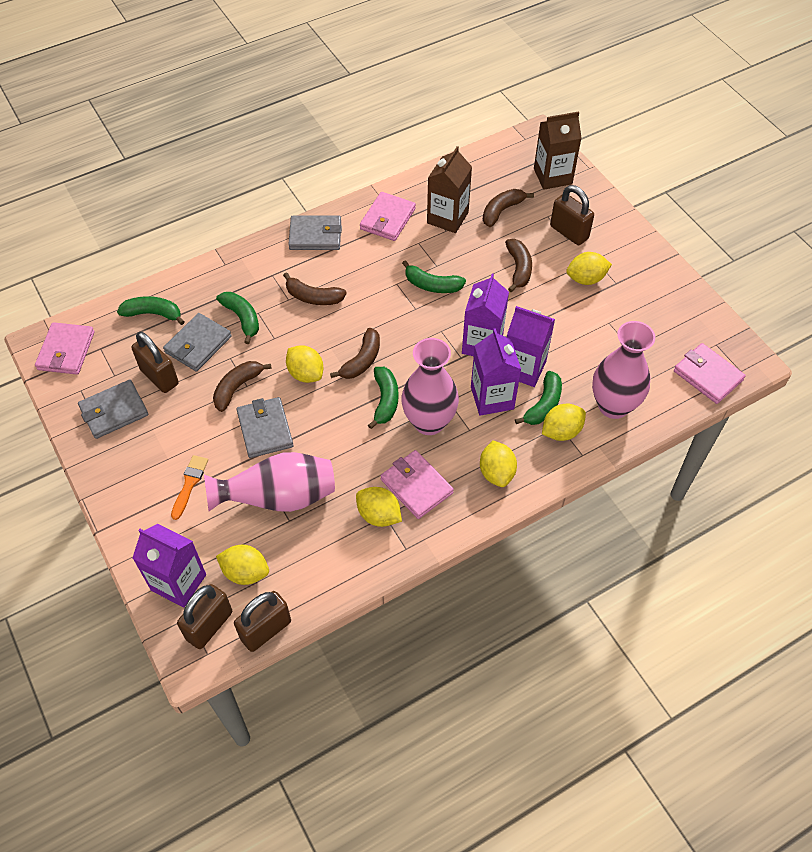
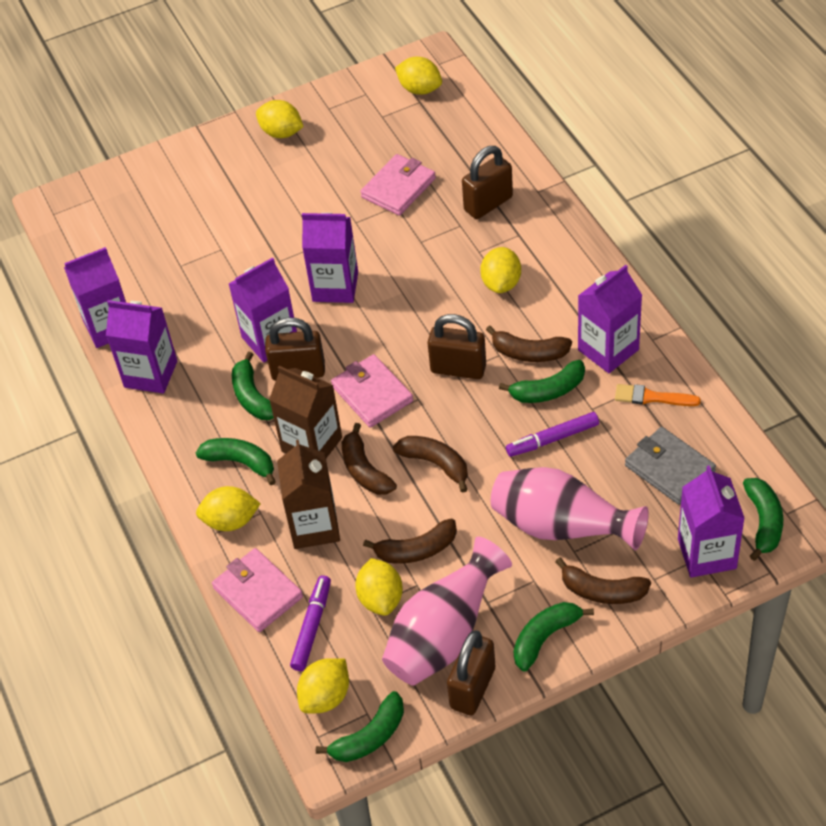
green banana: 5 -> 6
grey wallet: 4 -> 1
pink vase: 3 -> 2
pink wallet: 4 -> 3
purple carton: 4 -> 6
purple marker: 0 -> 2

